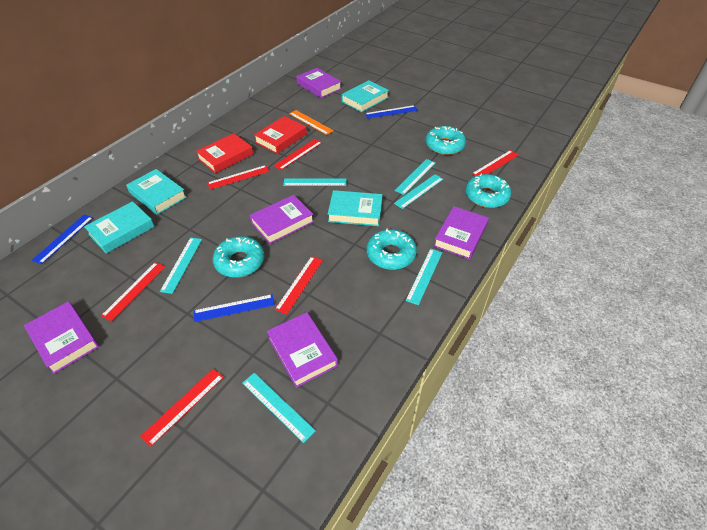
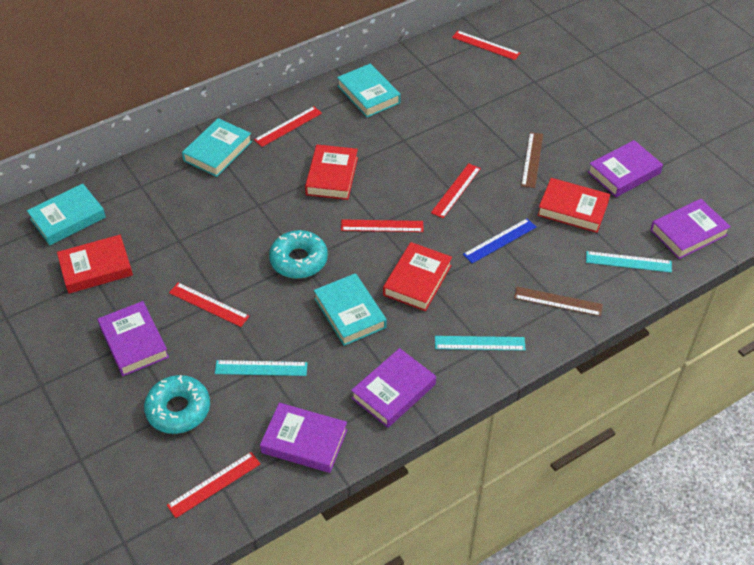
blue ruler: 3 -> 1
brown ruler: 0 -> 2
orange ruler: 1 -> 0
red book: 2 -> 4
turquoise donut: 4 -> 2
turquoise ruler: 6 -> 3

